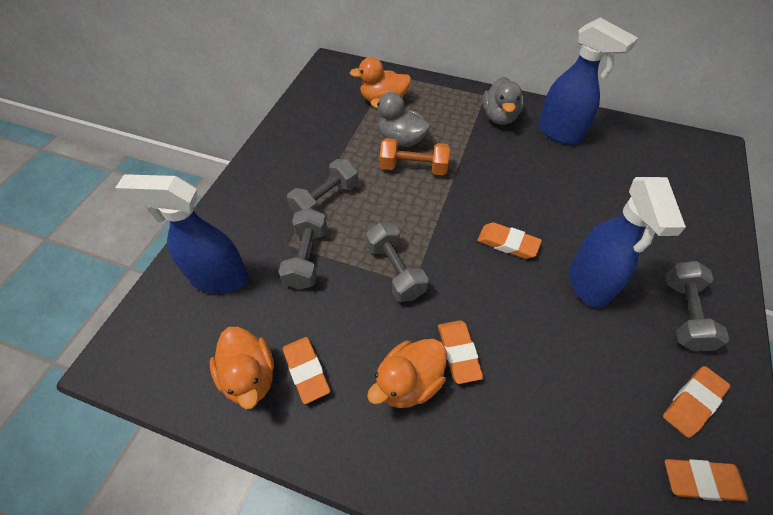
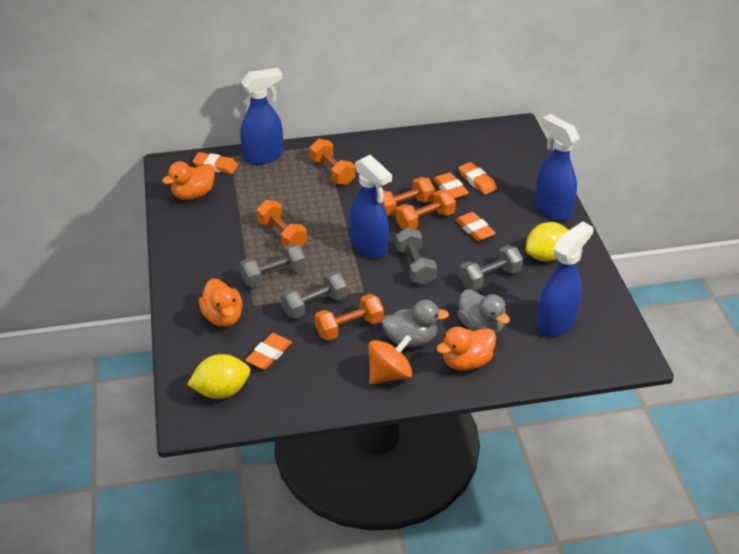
blue spray bottle: 3 -> 4
orange dumbbell: 1 -> 5
orange spinning top: 0 -> 1
yellow lemon: 0 -> 2

